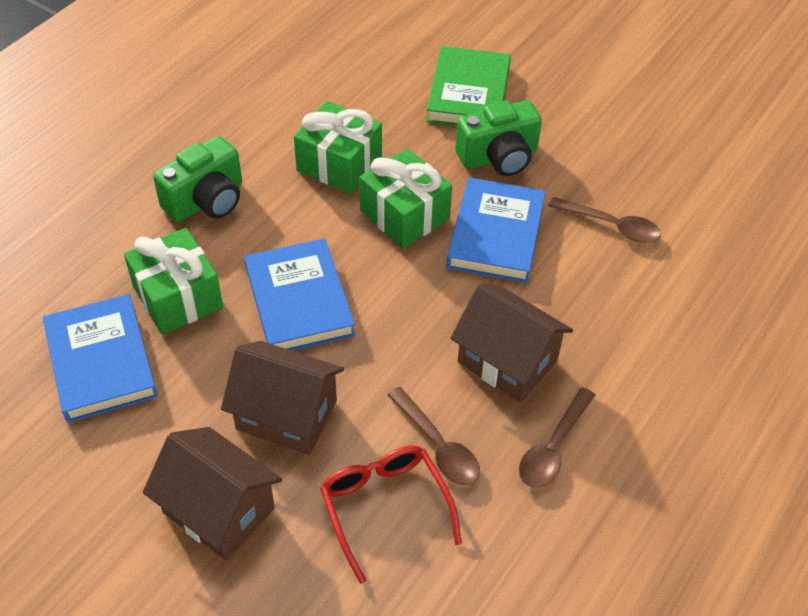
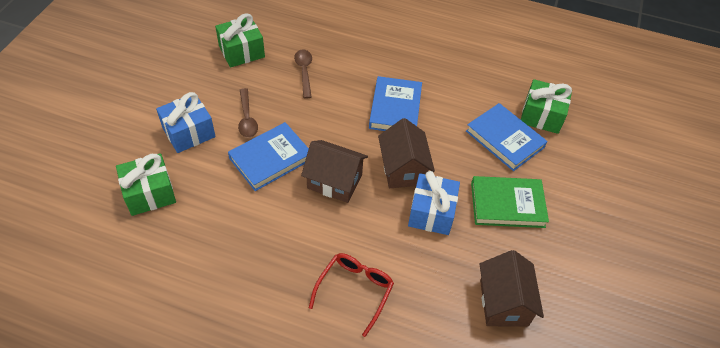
blue gift: 0 -> 2
brown spoon: 3 -> 2
green camera: 2 -> 0

